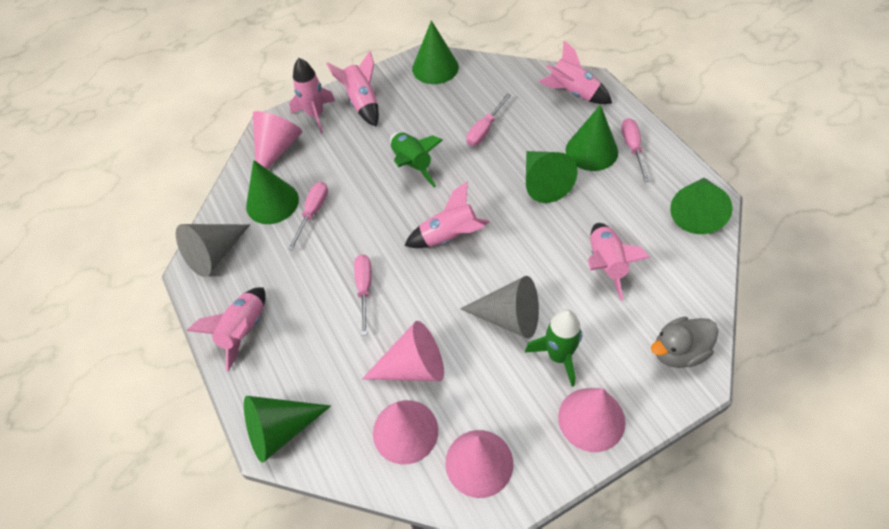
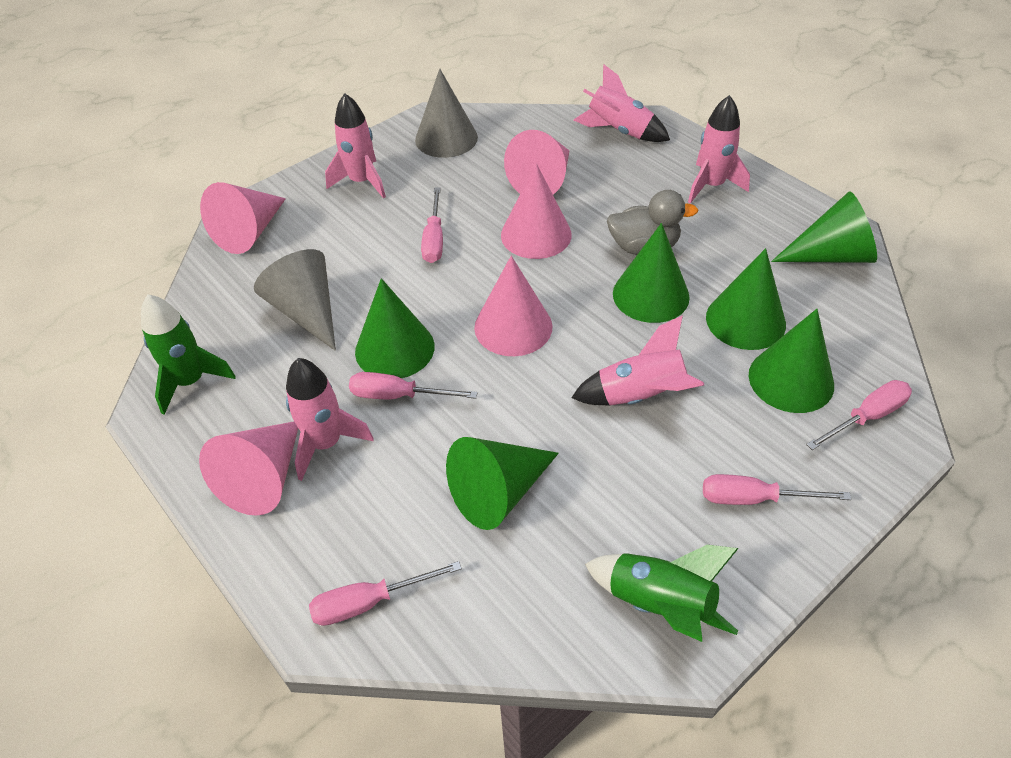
pink rocket: 6 -> 5
pink screwdriver: 4 -> 5

